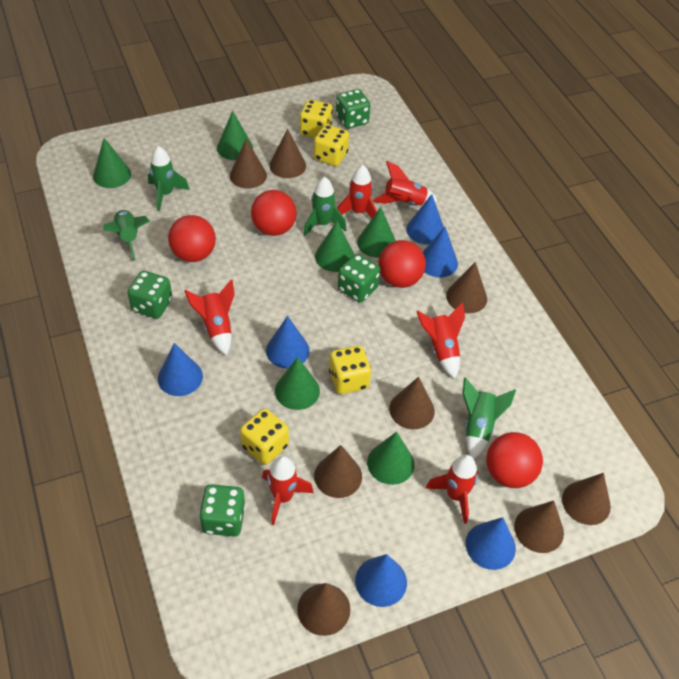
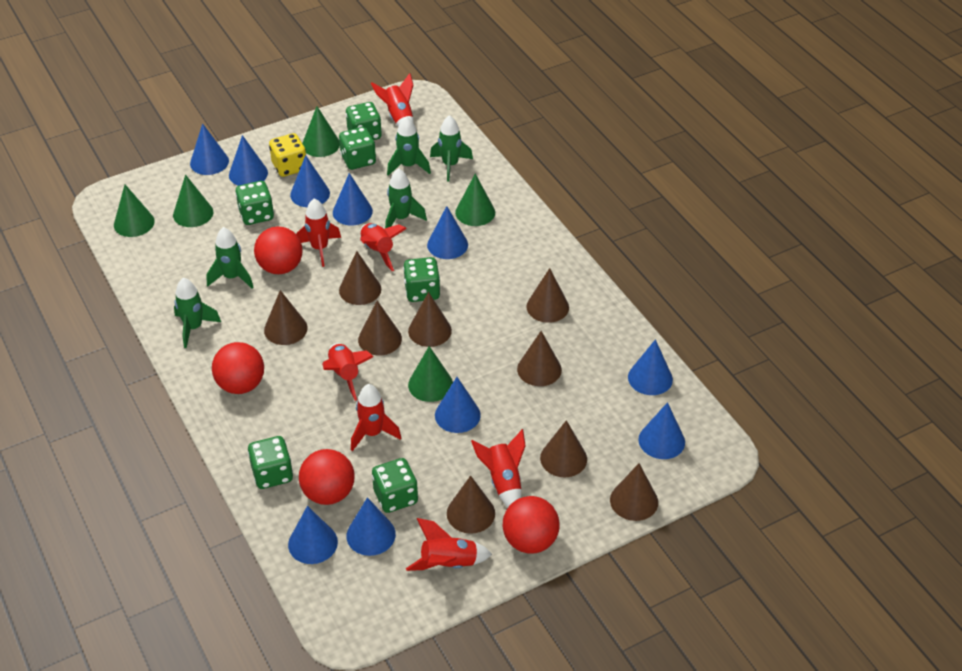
blue cone: 6 -> 10
brown cone: 8 -> 9
green cone: 6 -> 5
green dice: 4 -> 6
green rocket: 4 -> 5
red rocket: 6 -> 7
yellow dice: 4 -> 1

